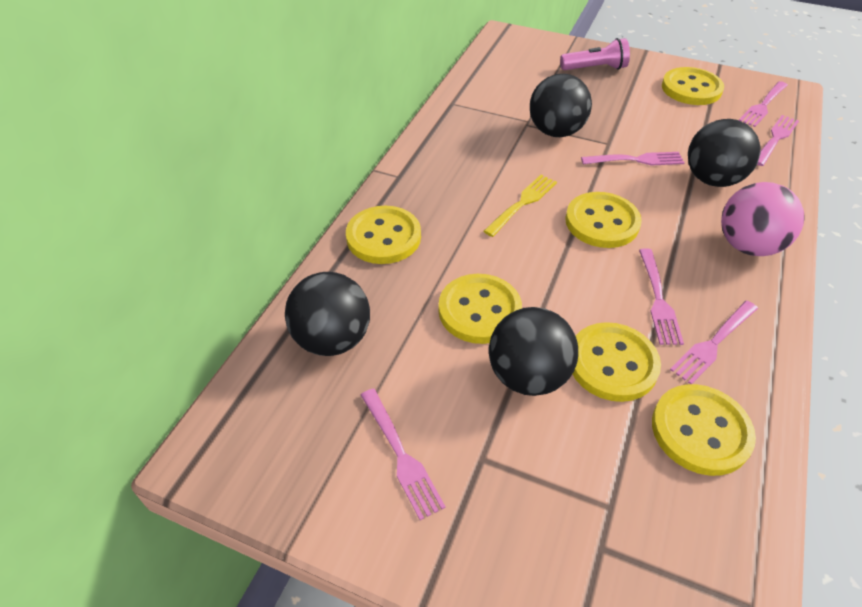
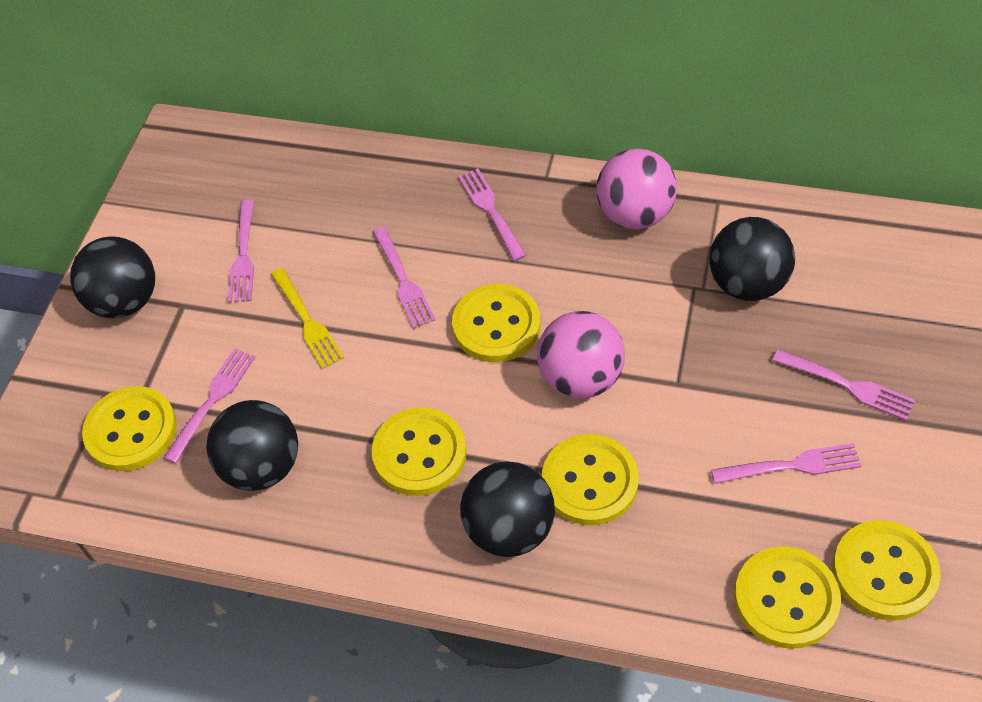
pink ball: 1 -> 2
pink flashlight: 1 -> 0

